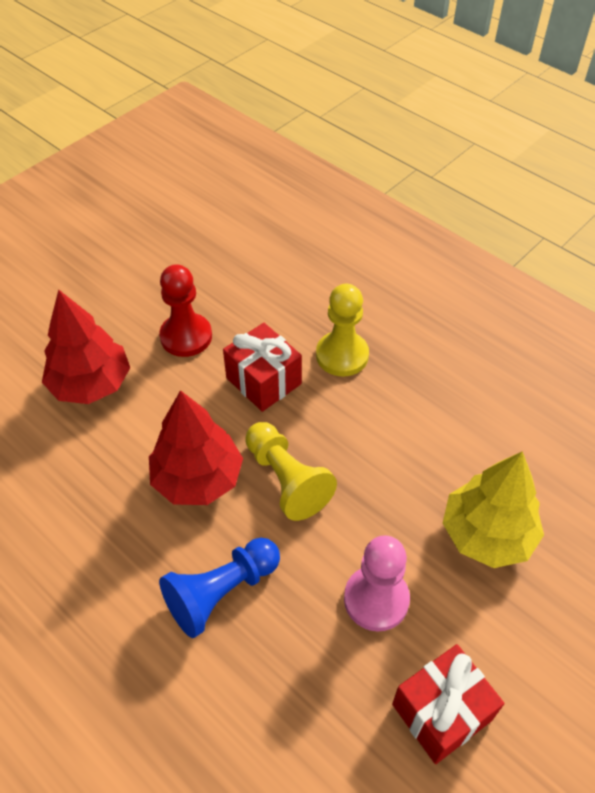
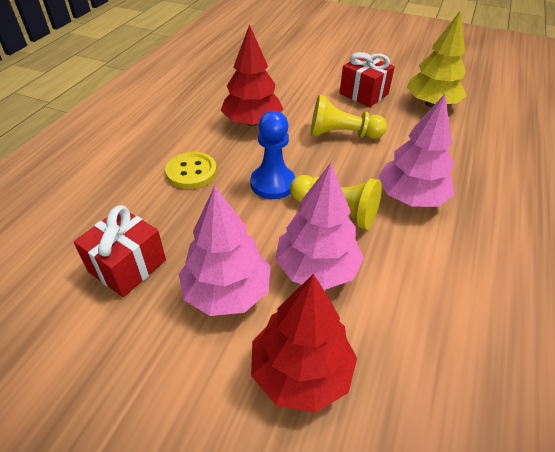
pink pawn: 1 -> 0
pink tree: 0 -> 3
red pawn: 1 -> 0
yellow button: 0 -> 1

